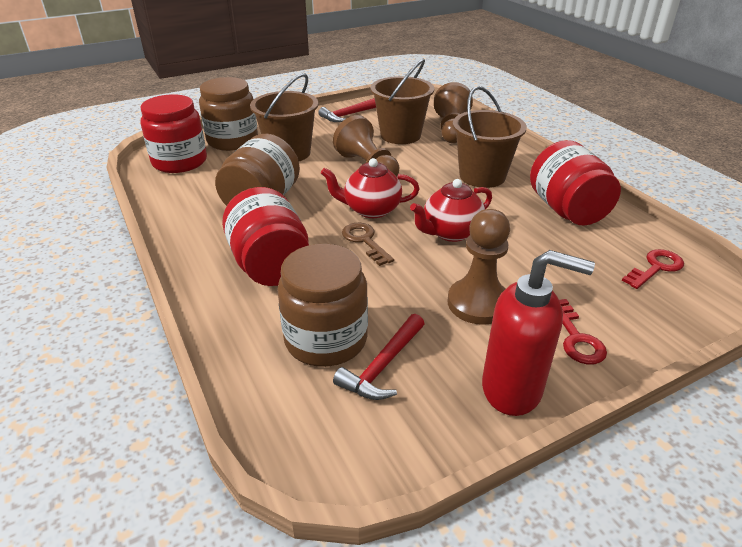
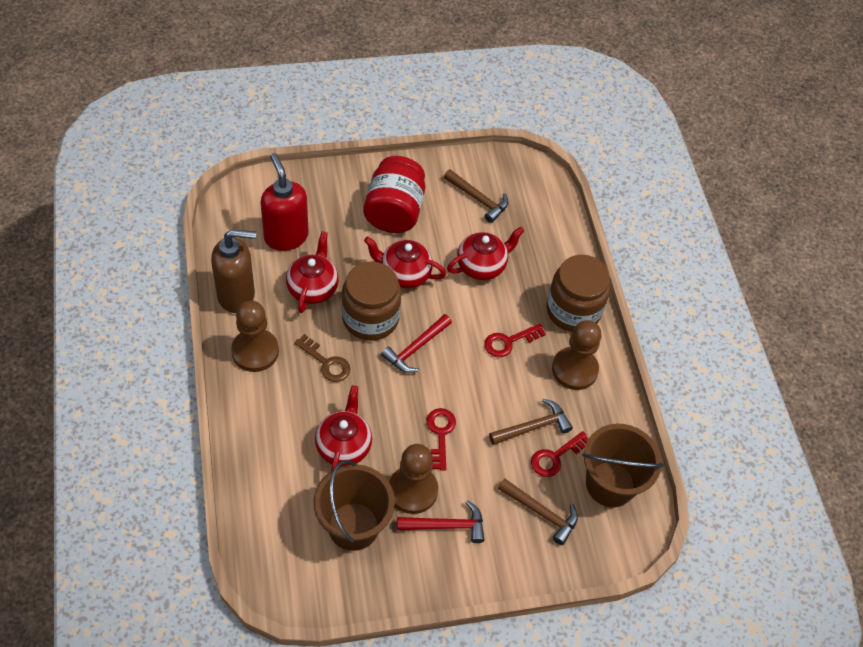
brown bucket: 3 -> 2
brown hammer: 0 -> 3
brown jar: 3 -> 2
brown soap dispenser: 0 -> 1
red jar: 3 -> 1
red key: 2 -> 3
red teapot: 2 -> 4

